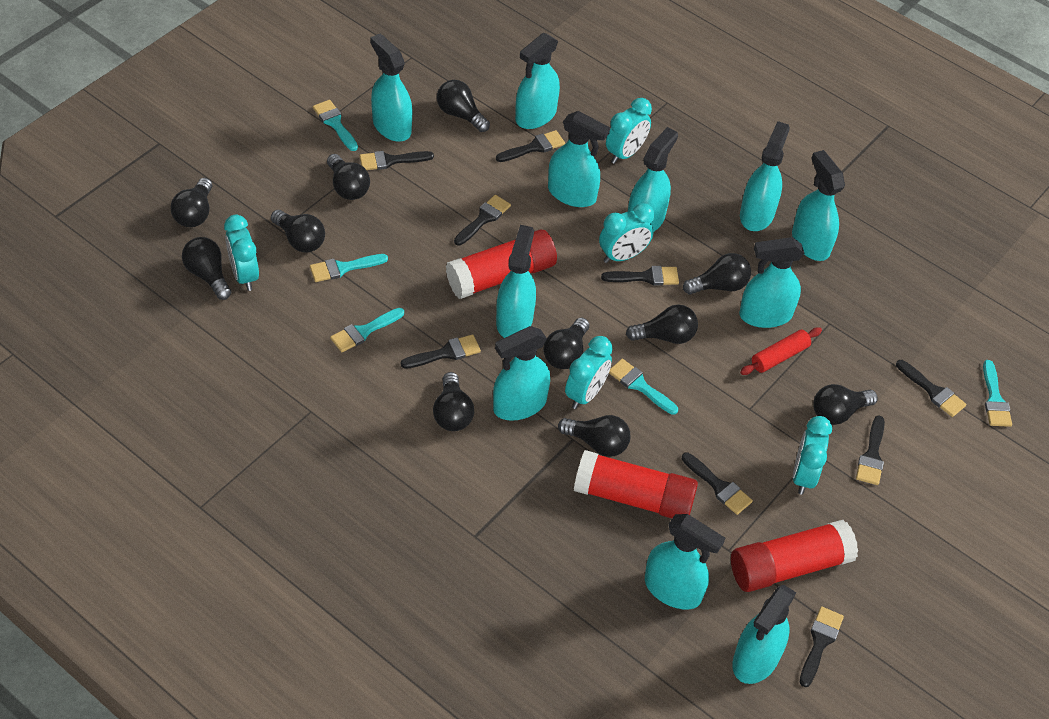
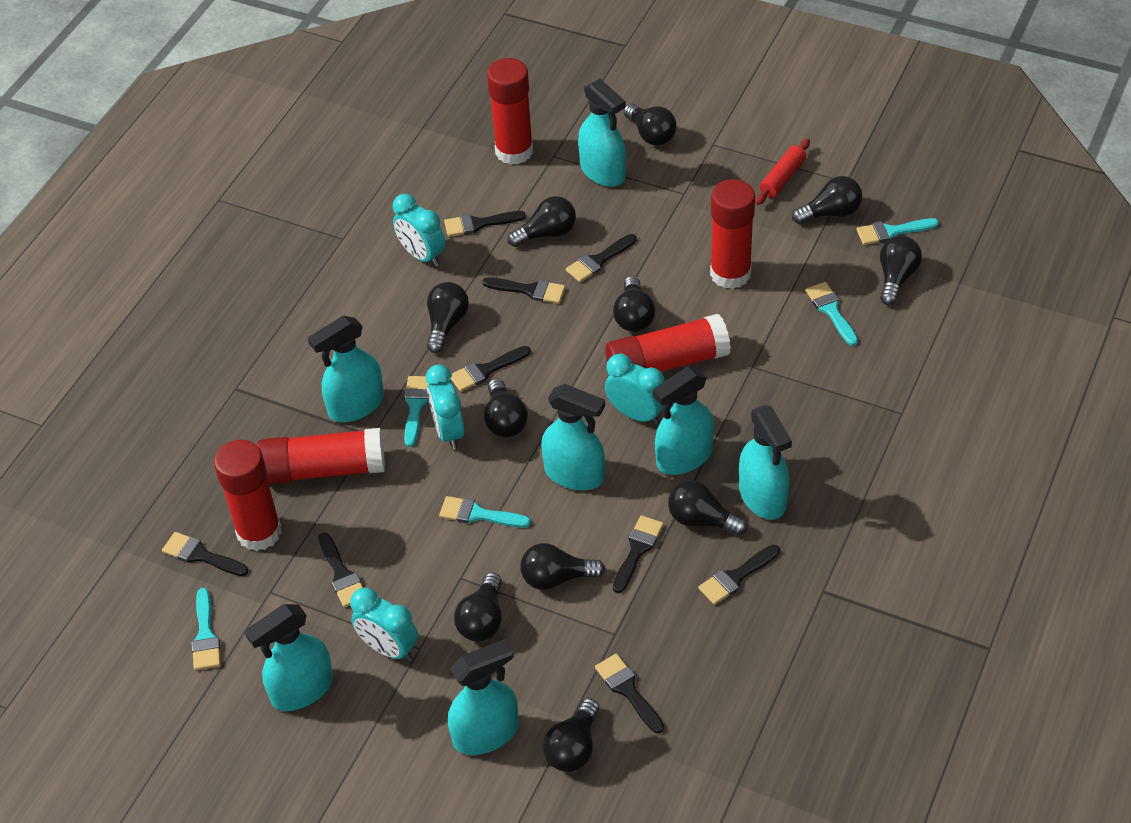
red glue stick: 3 -> 5
turquoise clock: 5 -> 4
turquoise spray bottle: 11 -> 7

